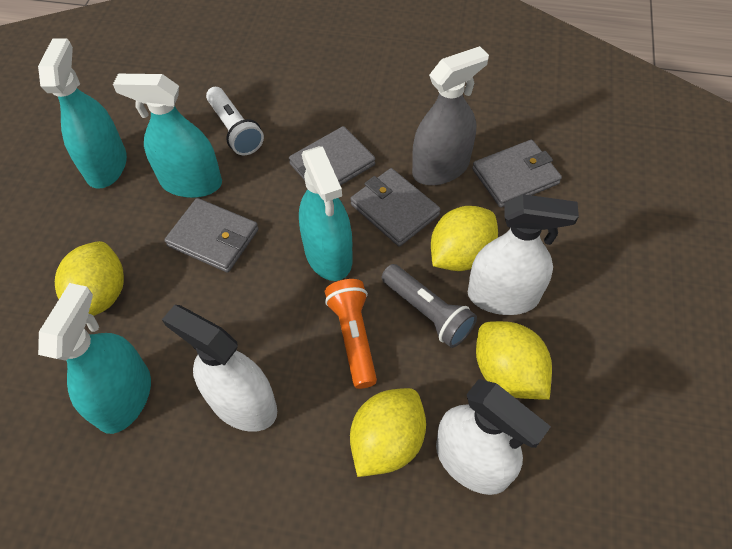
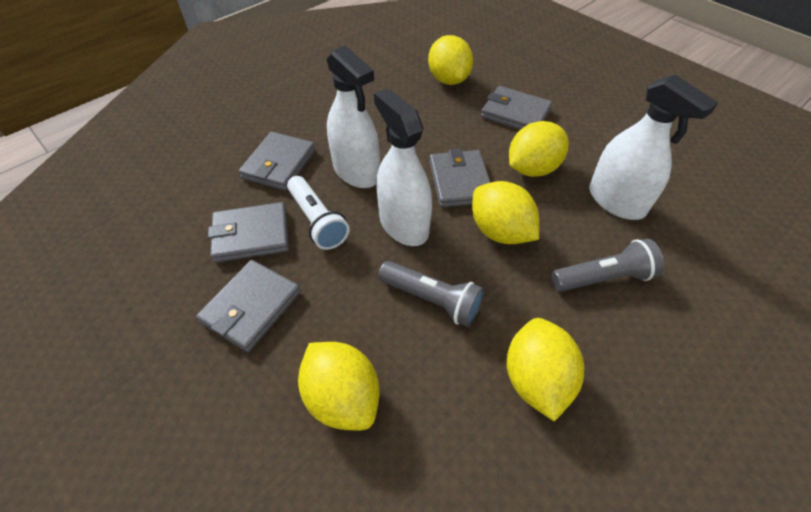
grey flashlight: 1 -> 2
grey spray bottle: 1 -> 0
grey wallet: 4 -> 5
orange flashlight: 1 -> 0
turquoise spray bottle: 4 -> 0
yellow lemon: 4 -> 5

